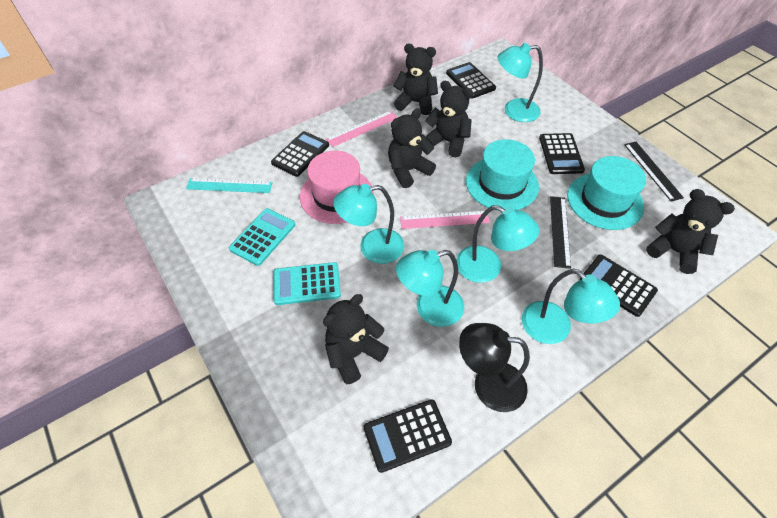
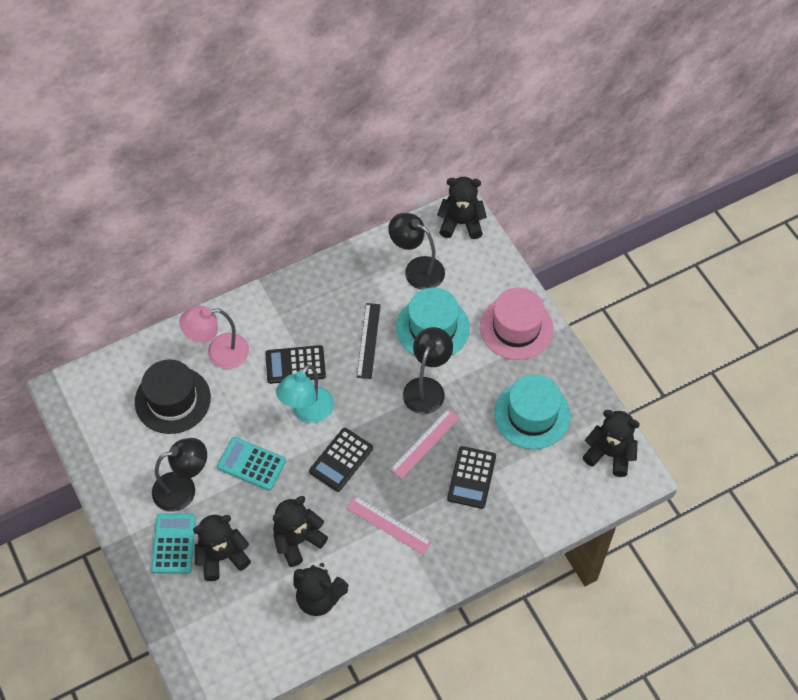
black calculator: 5 -> 3
black hat: 0 -> 1
black lamp: 1 -> 3
black ruler: 2 -> 1
pink lamp: 0 -> 1
turquoise lamp: 5 -> 1
turquoise ruler: 1 -> 0

